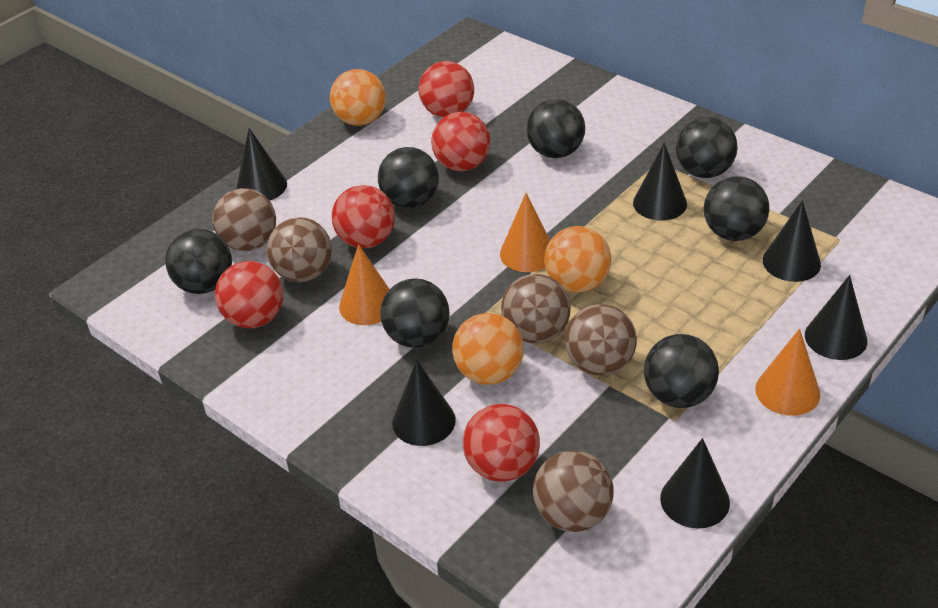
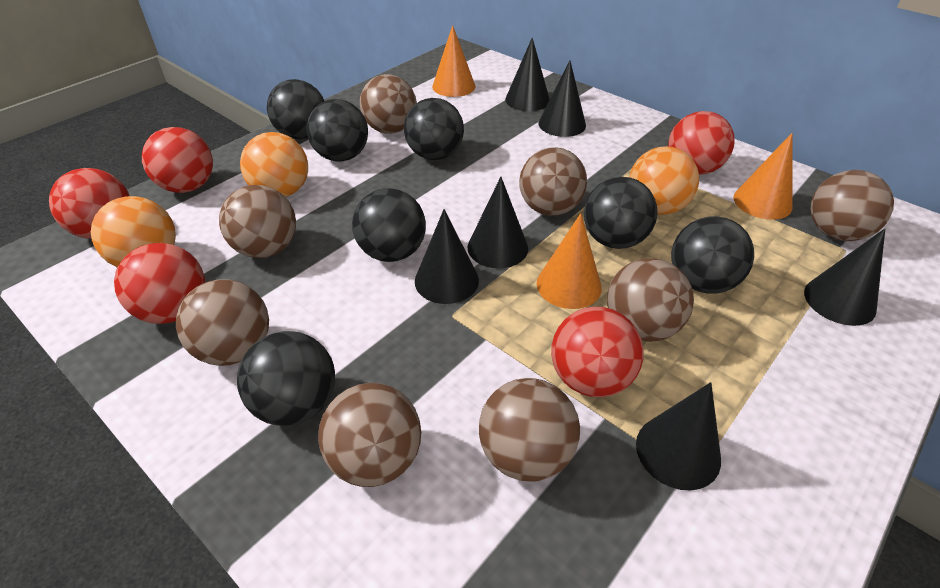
brown ball: 5 -> 8

